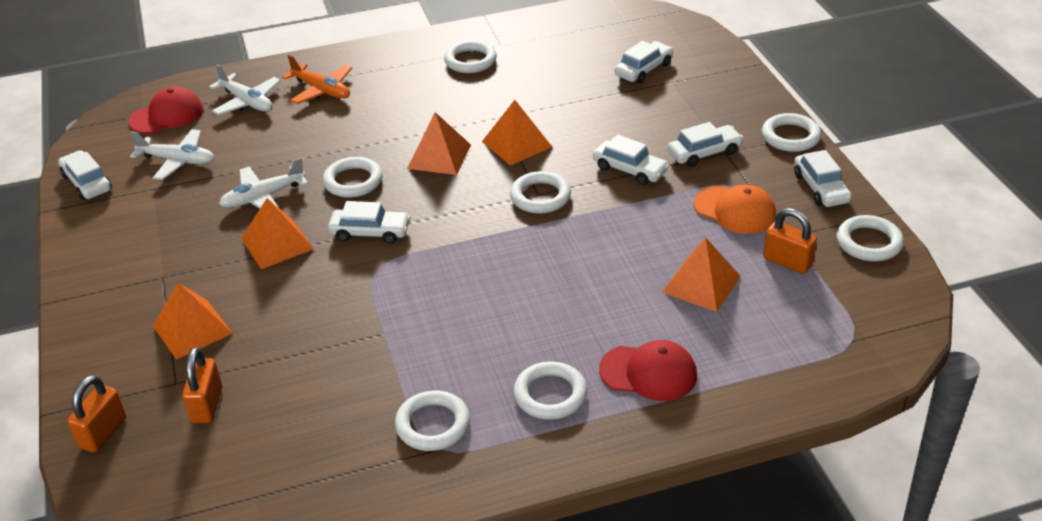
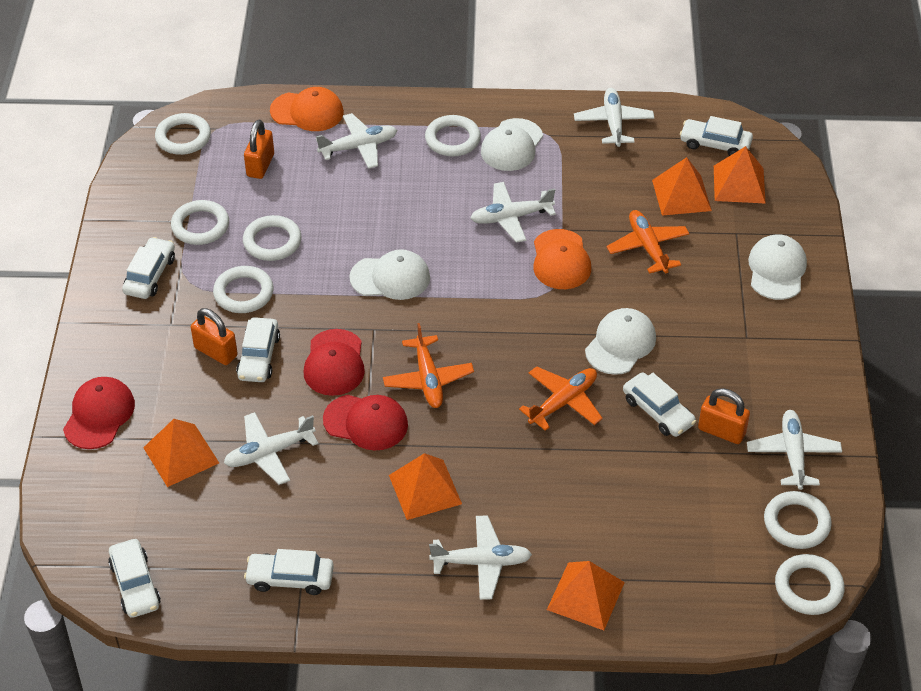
orange cap: 1 -> 2
orange plane: 1 -> 3
red cap: 2 -> 3
white cap: 0 -> 4
white plane: 3 -> 6

